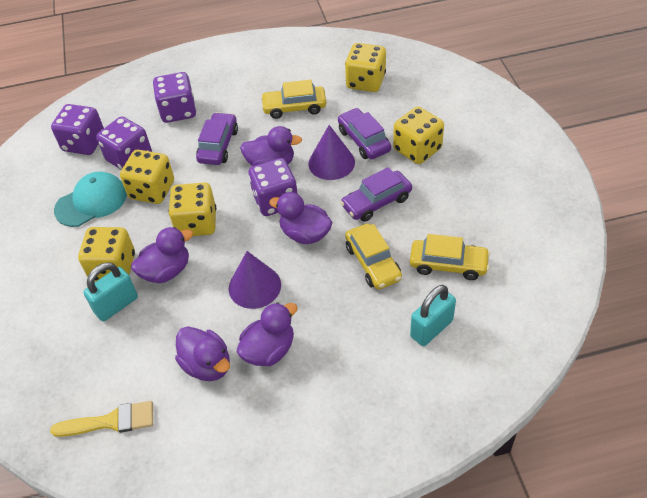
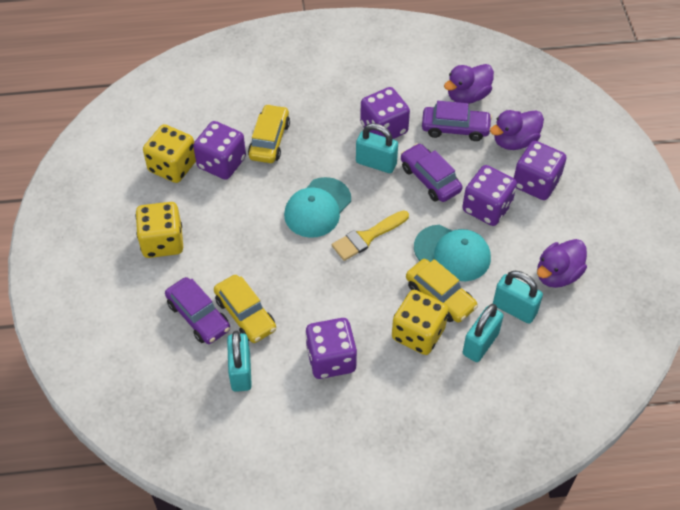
purple cone: 2 -> 0
purple dice: 4 -> 5
purple duck: 5 -> 3
turquoise cap: 1 -> 2
turquoise padlock: 2 -> 4
yellow dice: 5 -> 3

